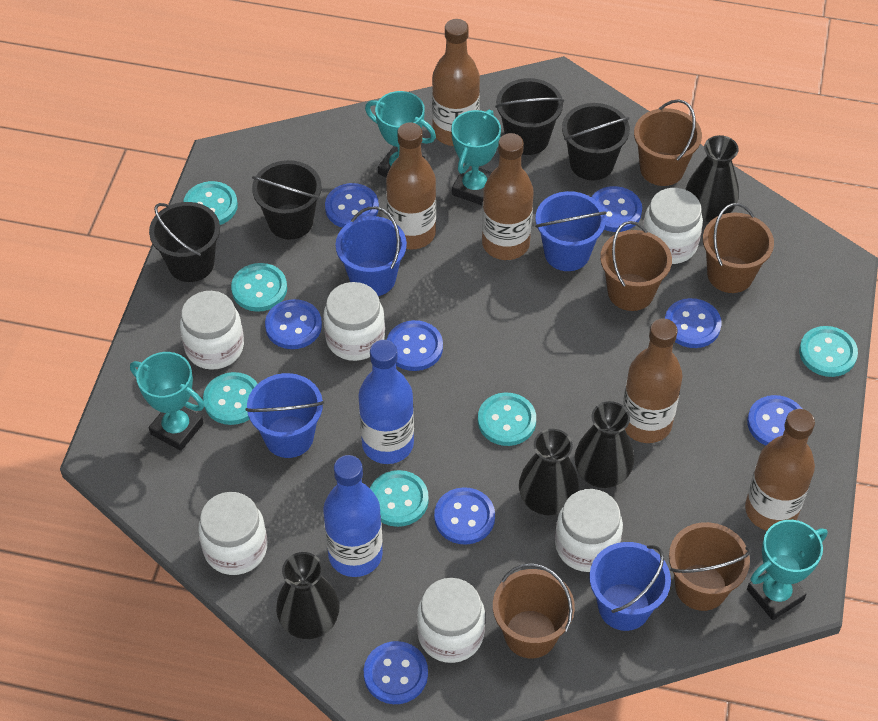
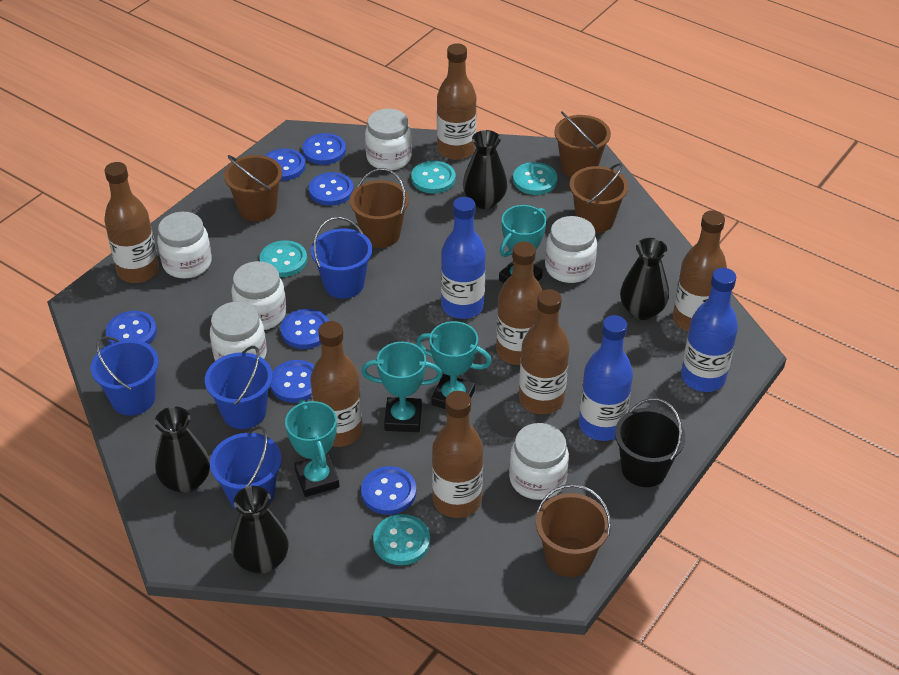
black bucket: 4 -> 1
blue bottle: 2 -> 3
blue button: 8 -> 7
brown bottle: 5 -> 7
turquoise button: 6 -> 4

